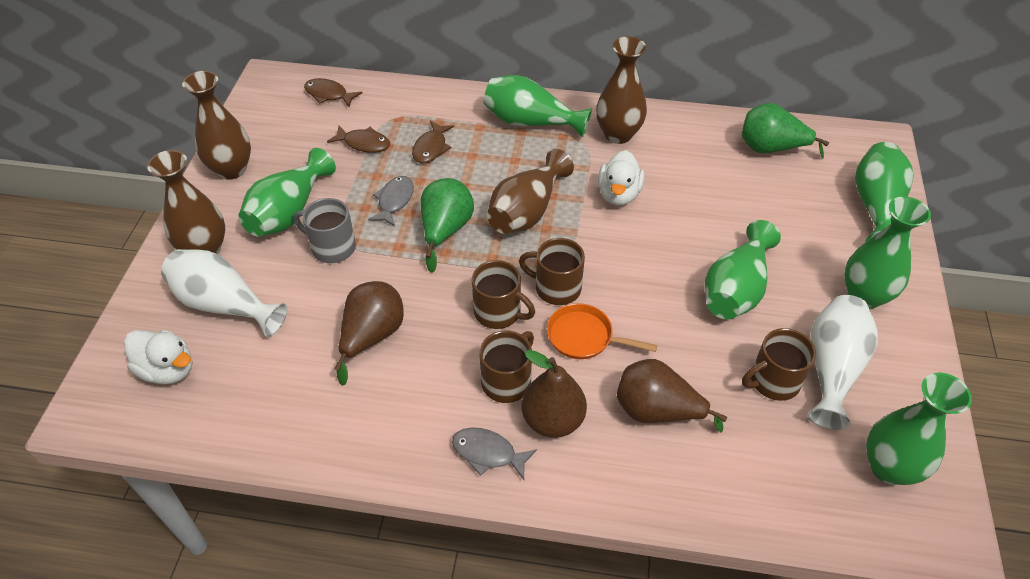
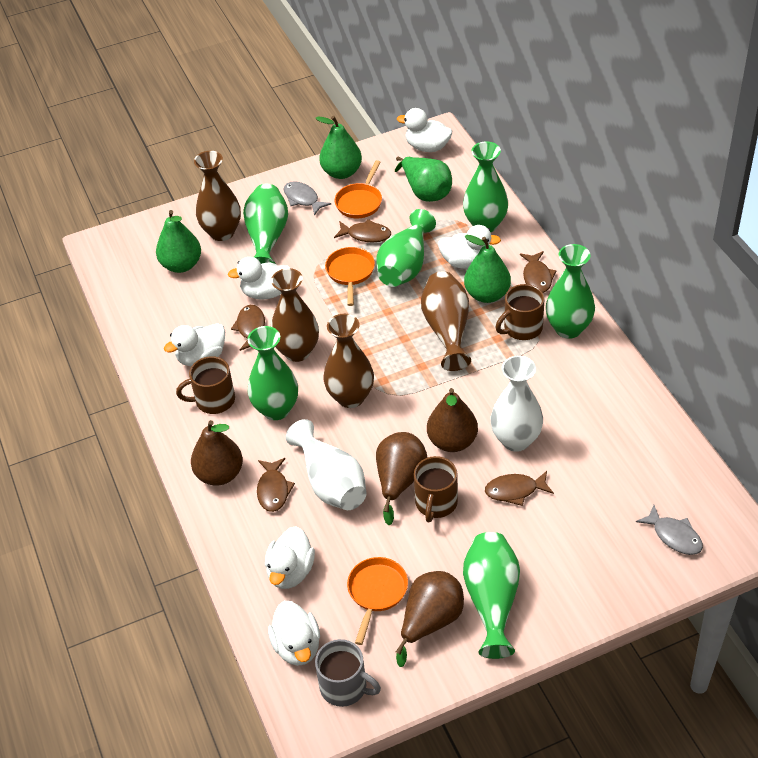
brown fish: 3 -> 5
brown mug: 4 -> 3
brown pear: 3 -> 4
green pear: 2 -> 4
orange pan: 1 -> 3
white duck: 2 -> 6

